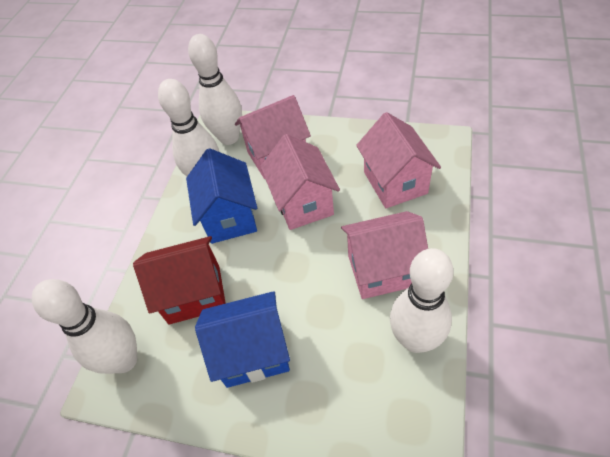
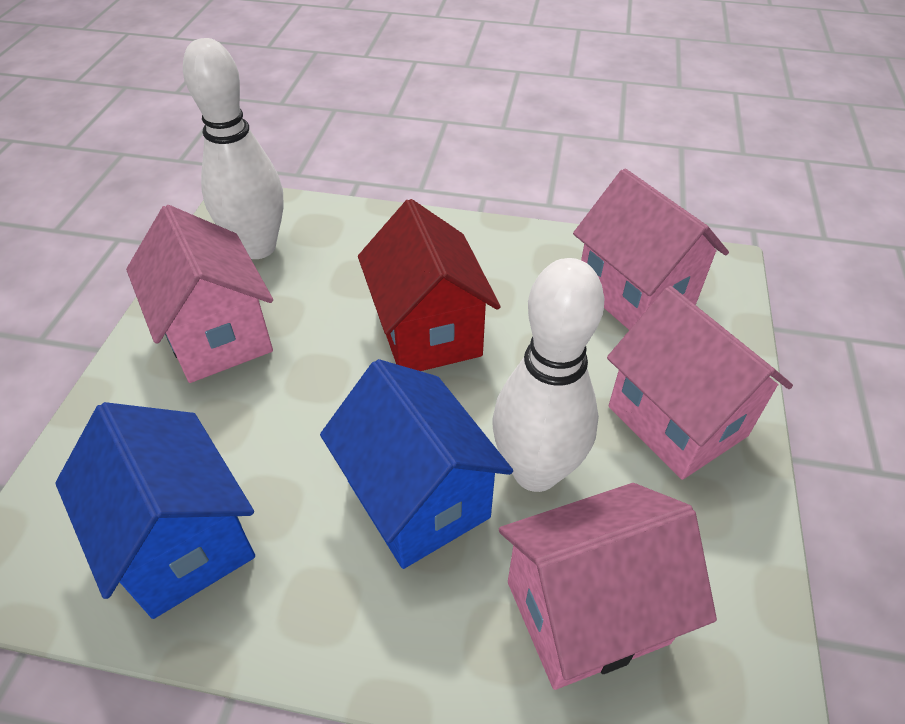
white bowling pin: 4 -> 2

